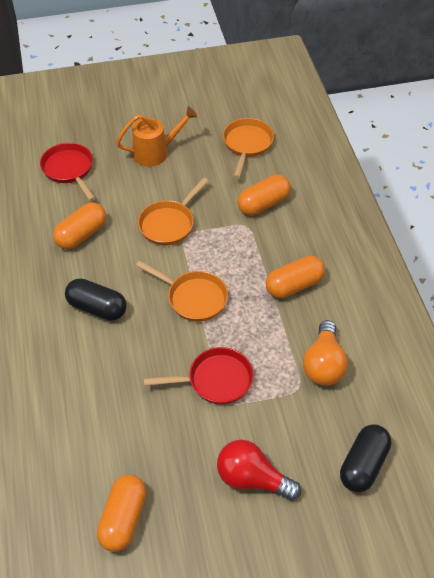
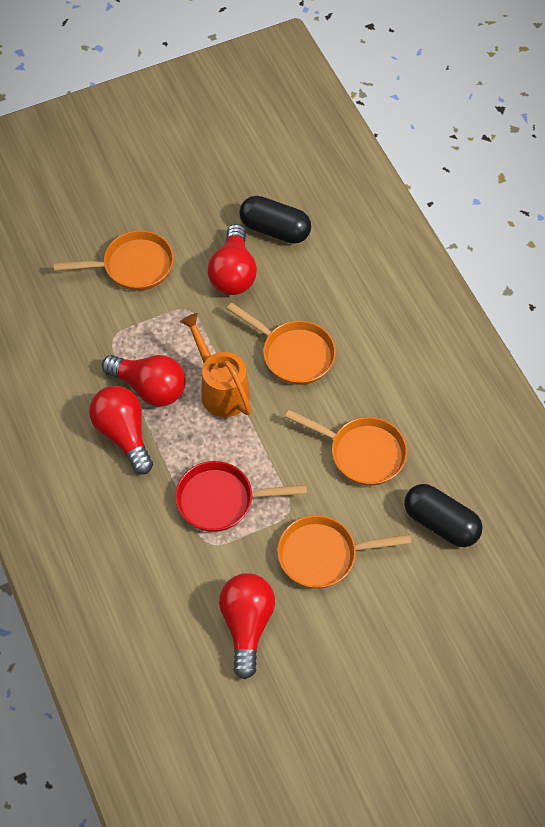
orange capsule: 4 -> 0
orange light bulb: 1 -> 0
orange pan: 3 -> 4
red light bulb: 1 -> 4
red pan: 2 -> 1

